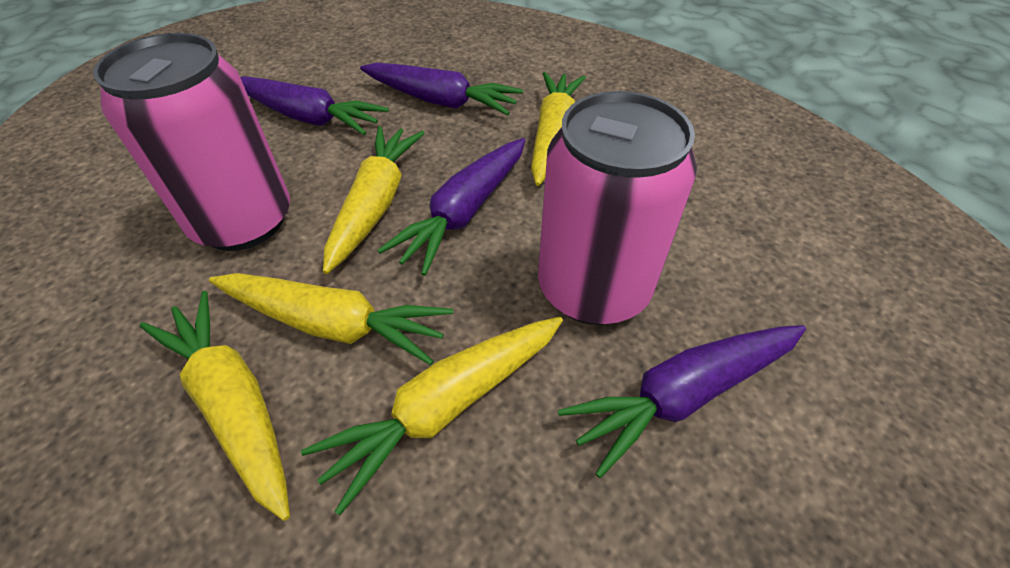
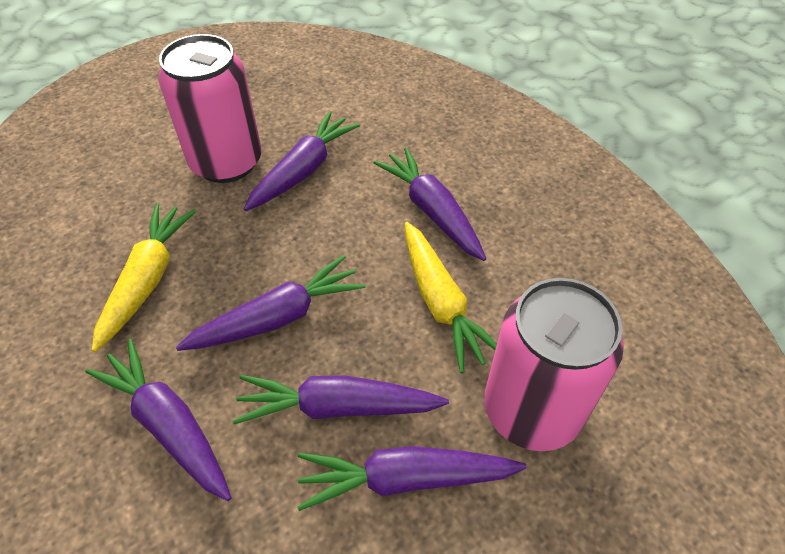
purple carrot: 4 -> 6
yellow carrot: 5 -> 2

